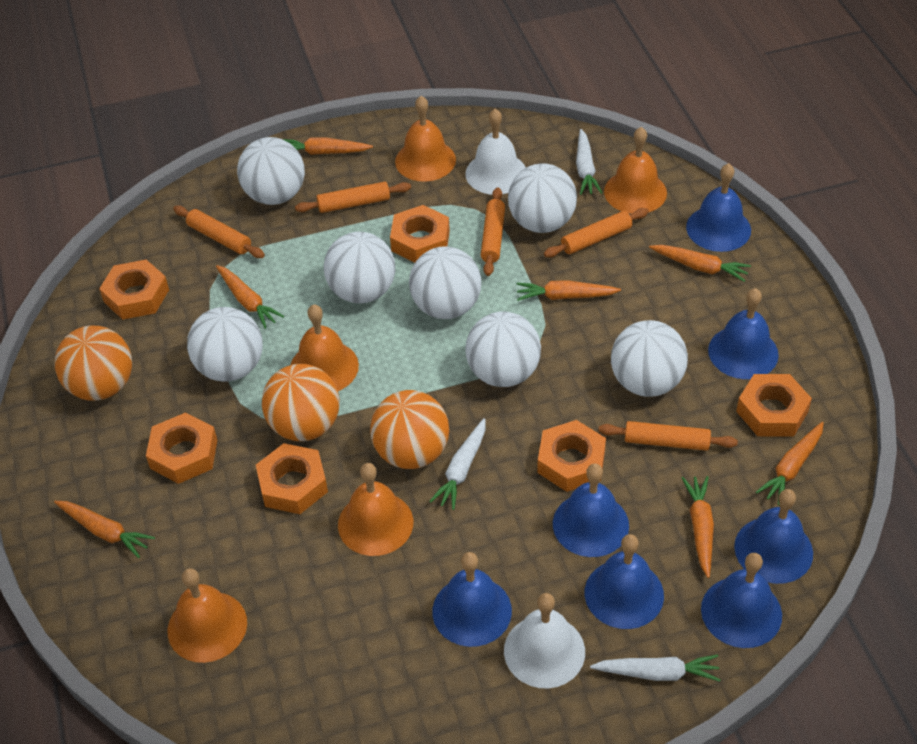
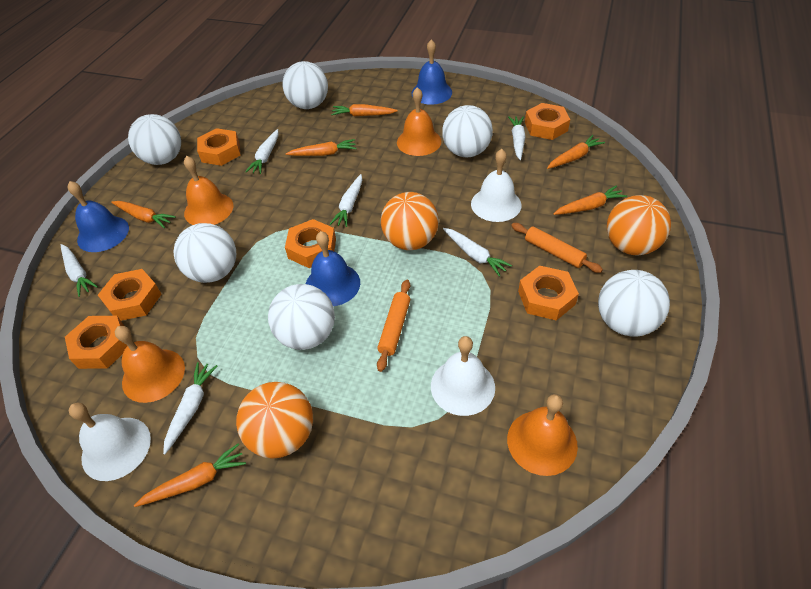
blue bell: 7 -> 3
orange bell: 5 -> 4
orange carrot: 7 -> 6
orange rolling pin: 5 -> 2
white ball: 7 -> 6
white bell: 2 -> 3
white carrot: 3 -> 6

